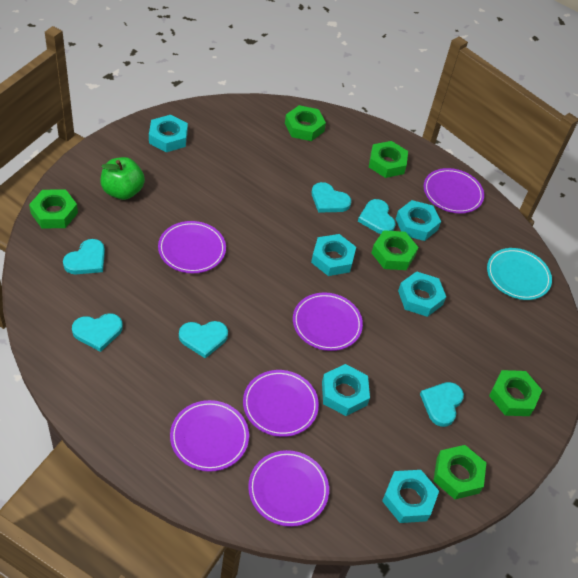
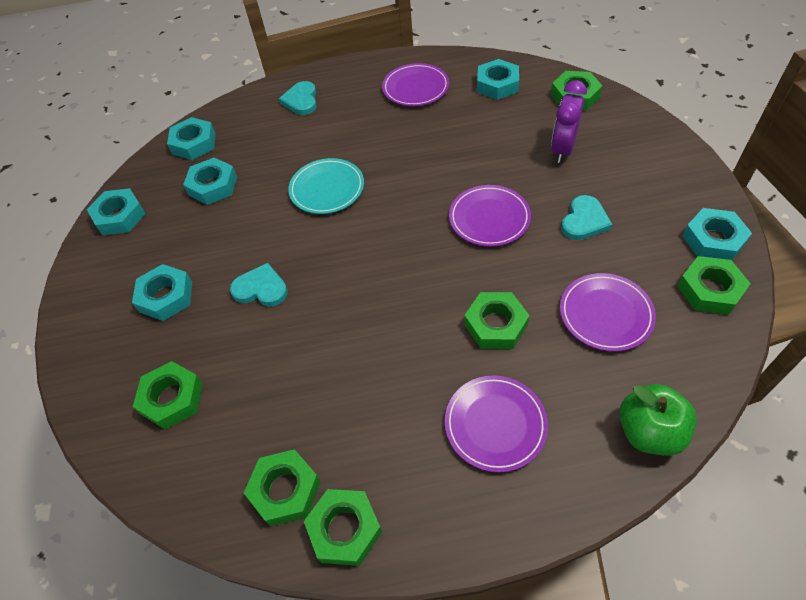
purple clock: 0 -> 1
purple plate: 6 -> 4
turquoise heart: 6 -> 3

